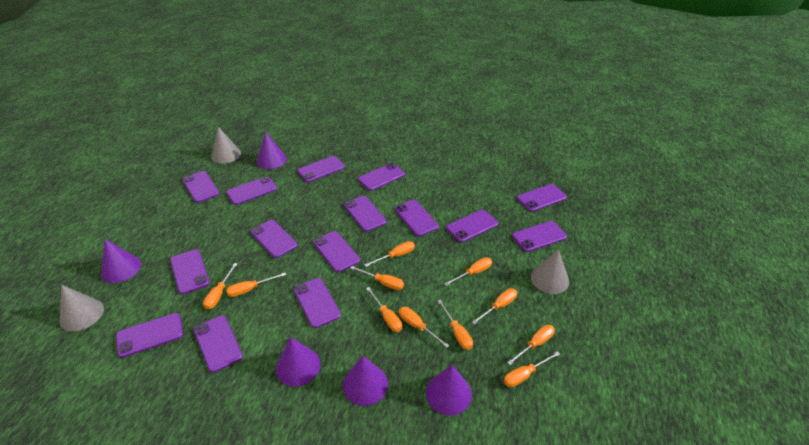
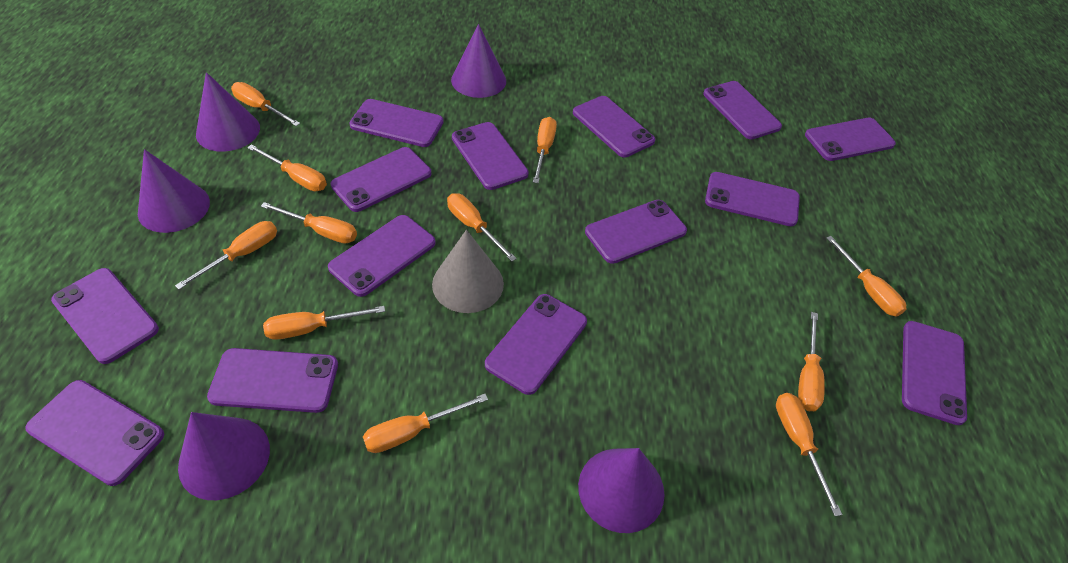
grey cone: 3 -> 1
purple phone: 15 -> 14

